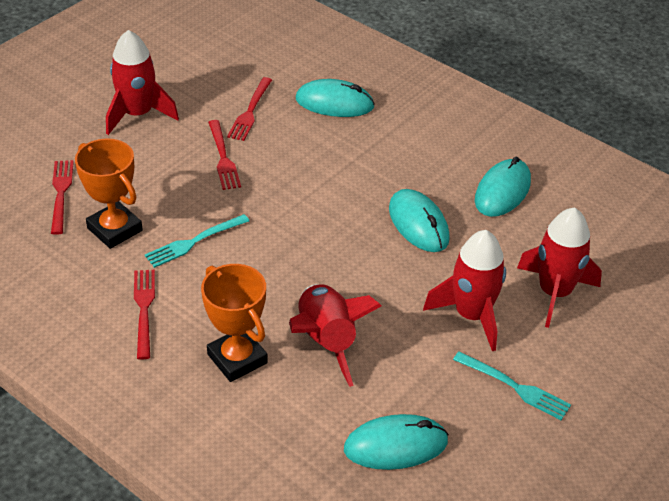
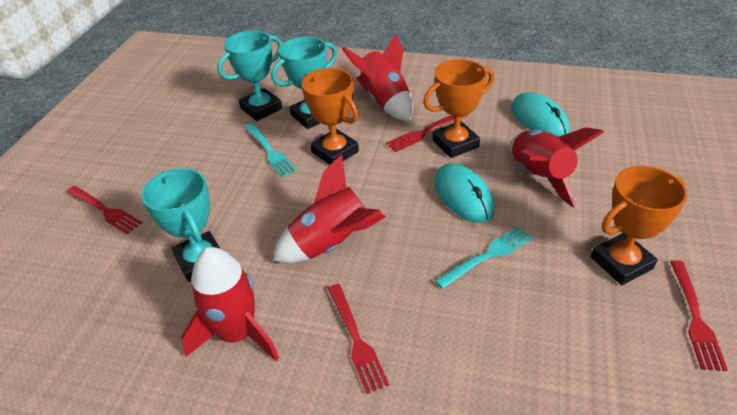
orange trophy: 2 -> 3
turquoise mouse: 4 -> 2
turquoise trophy: 0 -> 3

